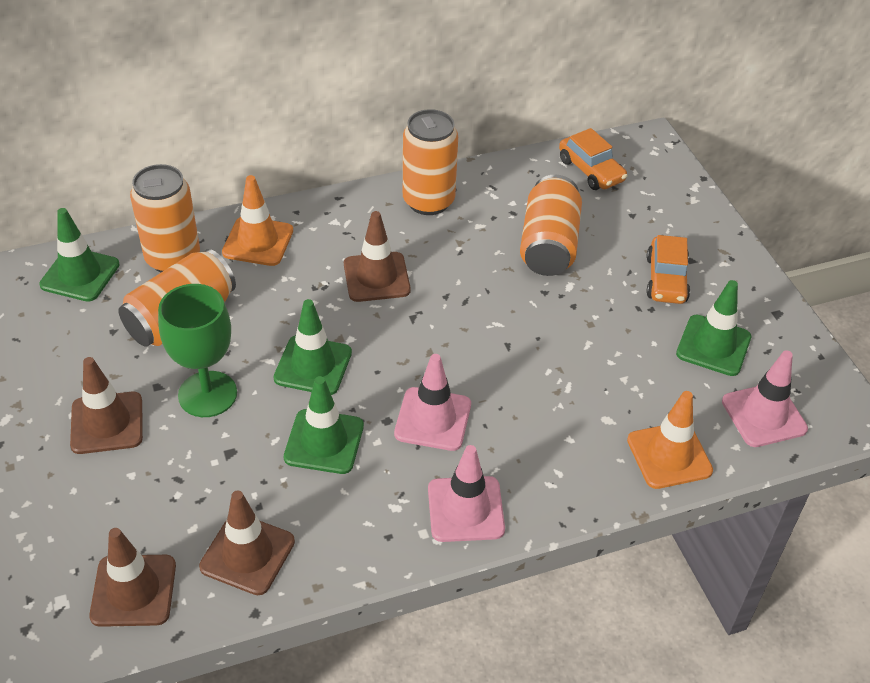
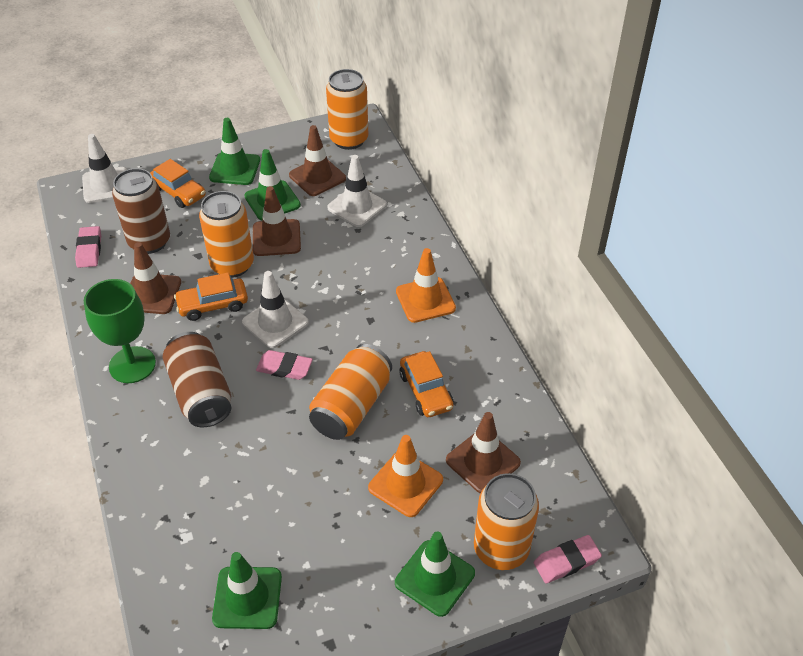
brown can: 0 -> 2
orange car: 2 -> 3
pink eraser: 0 -> 3
pink traffic cone: 3 -> 0
white traffic cone: 0 -> 3

